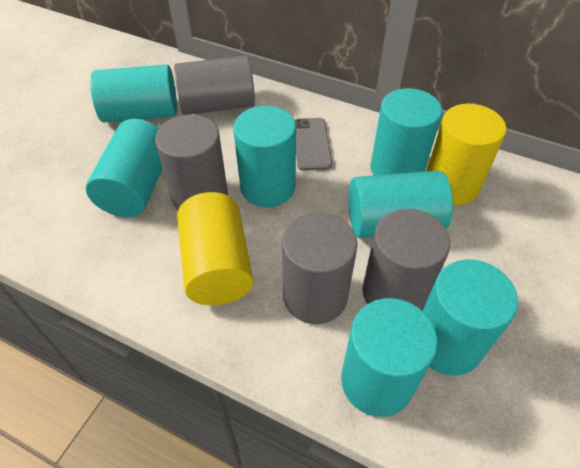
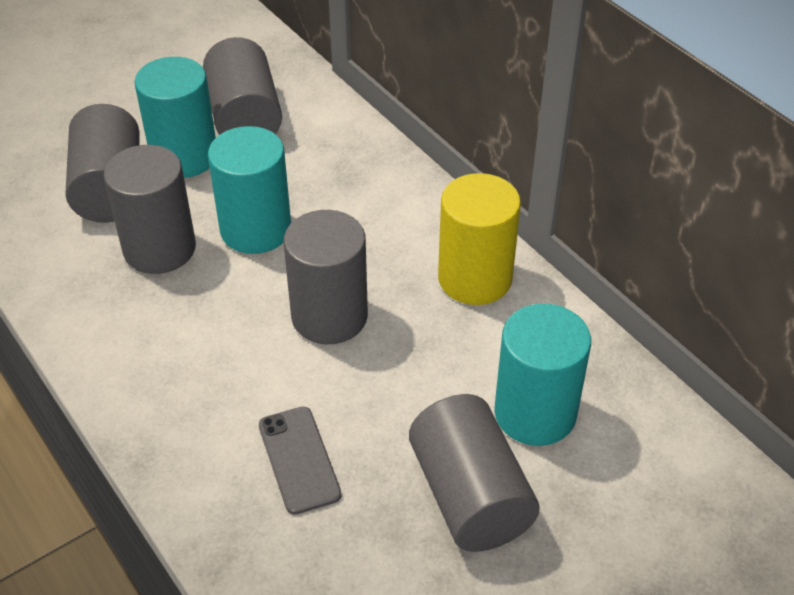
grey cylinder: 4 -> 5
turquoise cylinder: 7 -> 3
yellow cylinder: 2 -> 1

